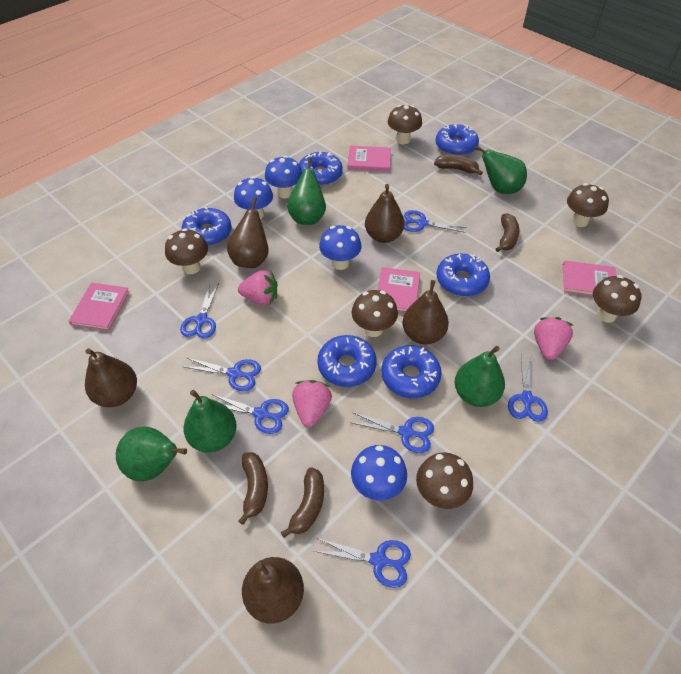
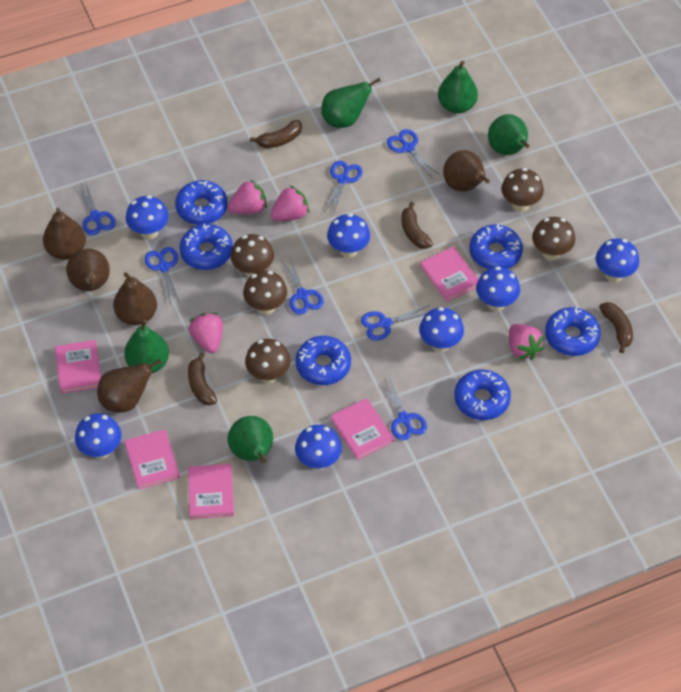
blue mushroom: 4 -> 7
brown mushroom: 6 -> 5
pink book: 4 -> 5
pink strawberry: 3 -> 4

